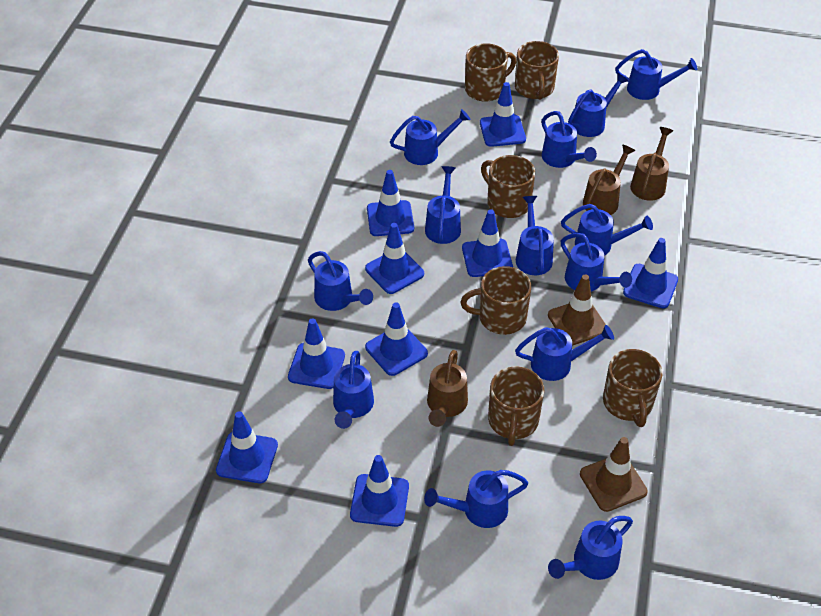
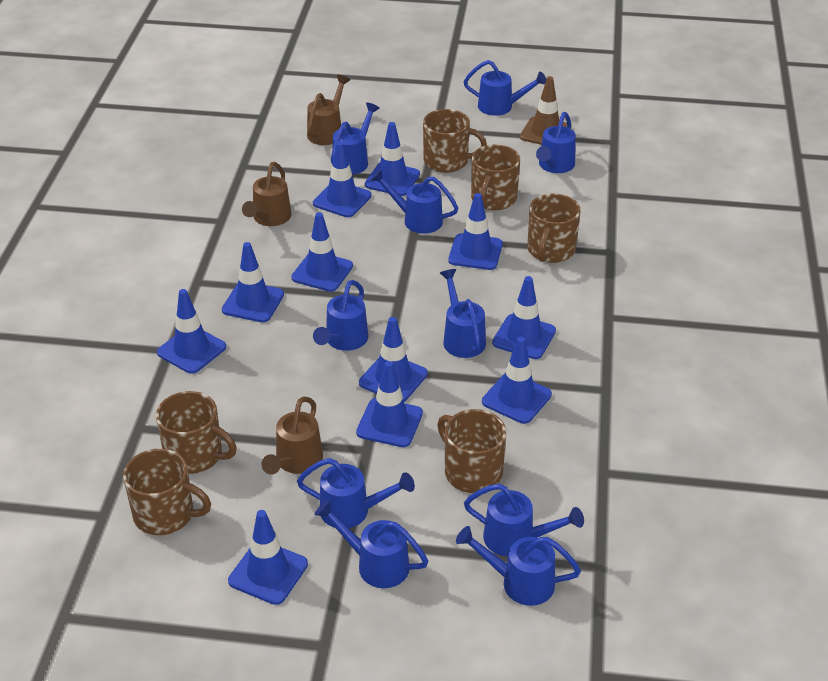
blue traffic cone: 9 -> 11
blue watering can: 13 -> 10
brown traffic cone: 2 -> 1

